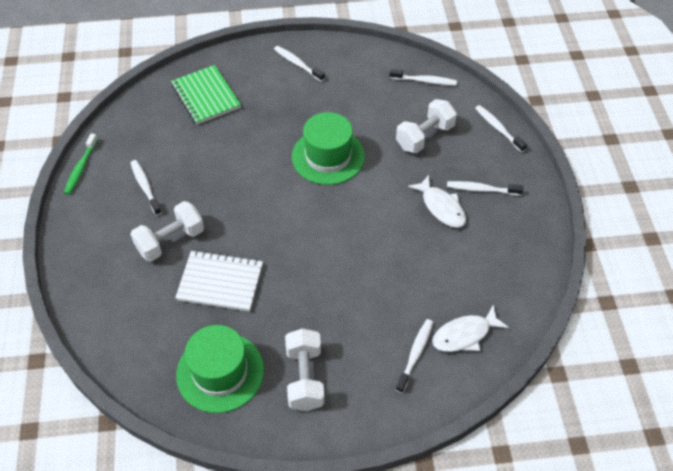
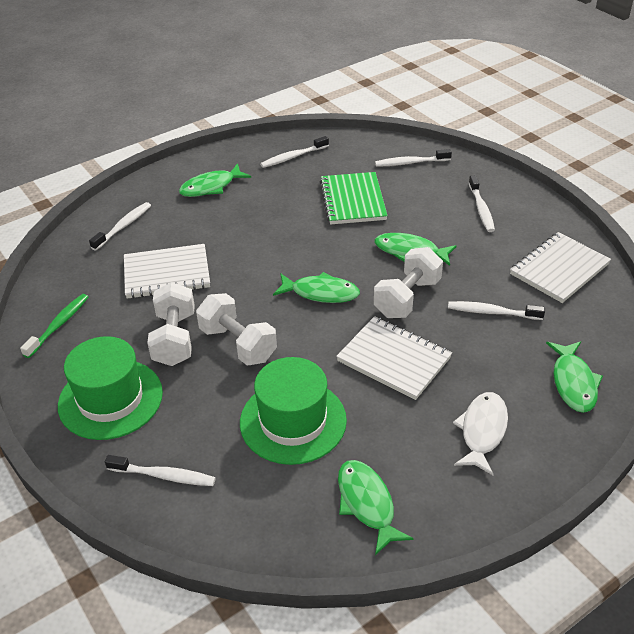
green fish: 0 -> 5
white fish: 2 -> 1
white notebook: 1 -> 3

